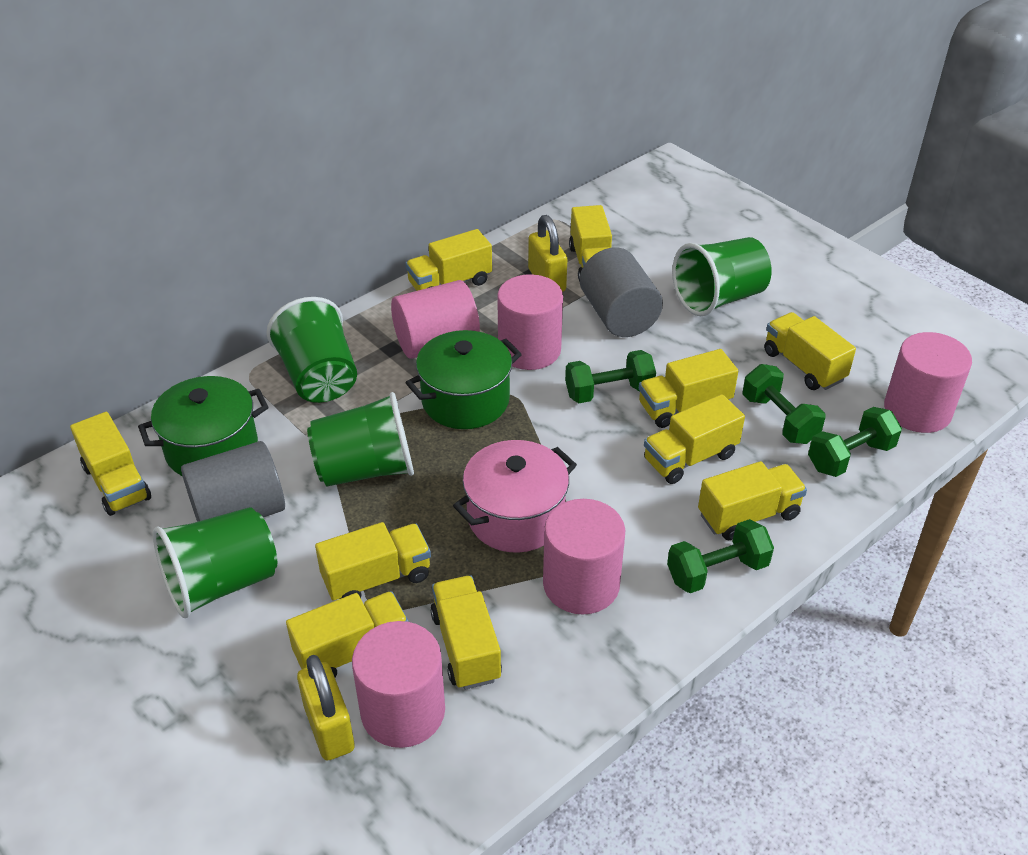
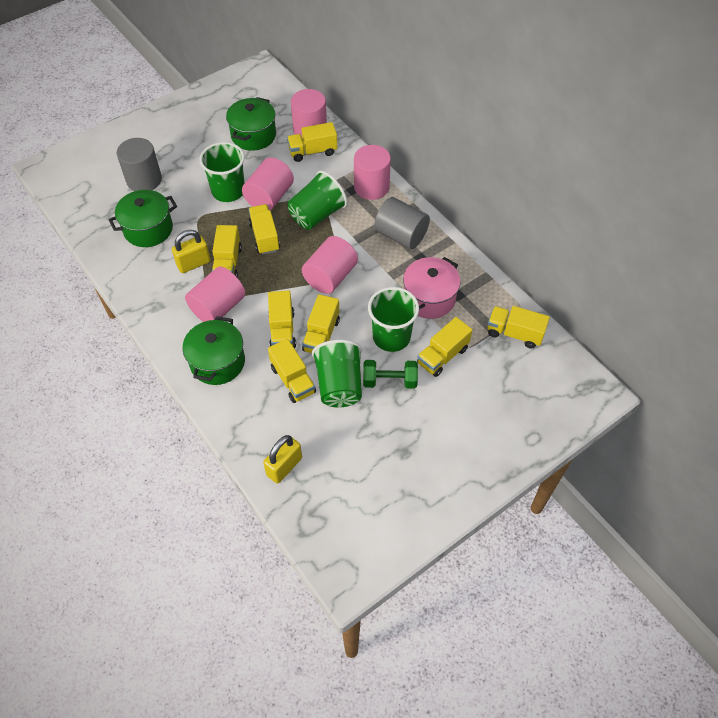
green dumbbell: 4 -> 1
green pot: 2 -> 3
yellow truck: 10 -> 8

